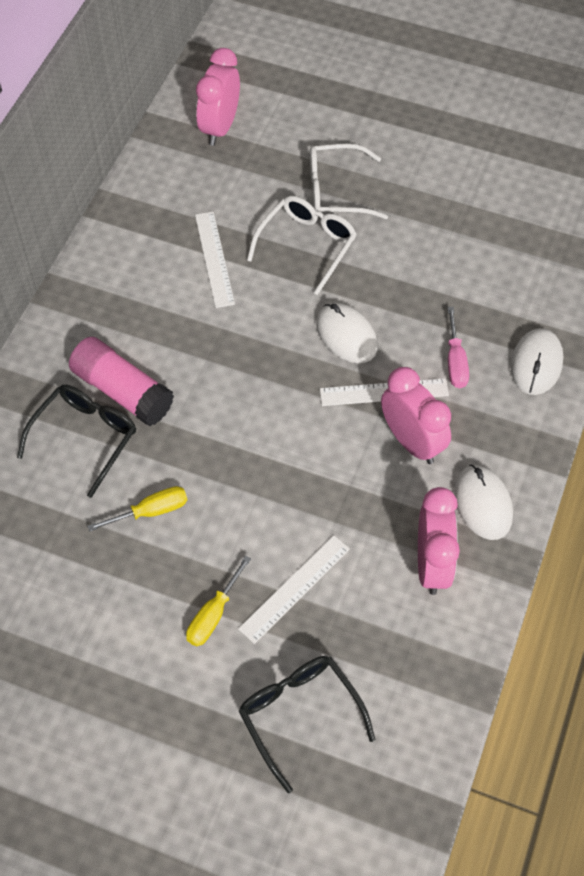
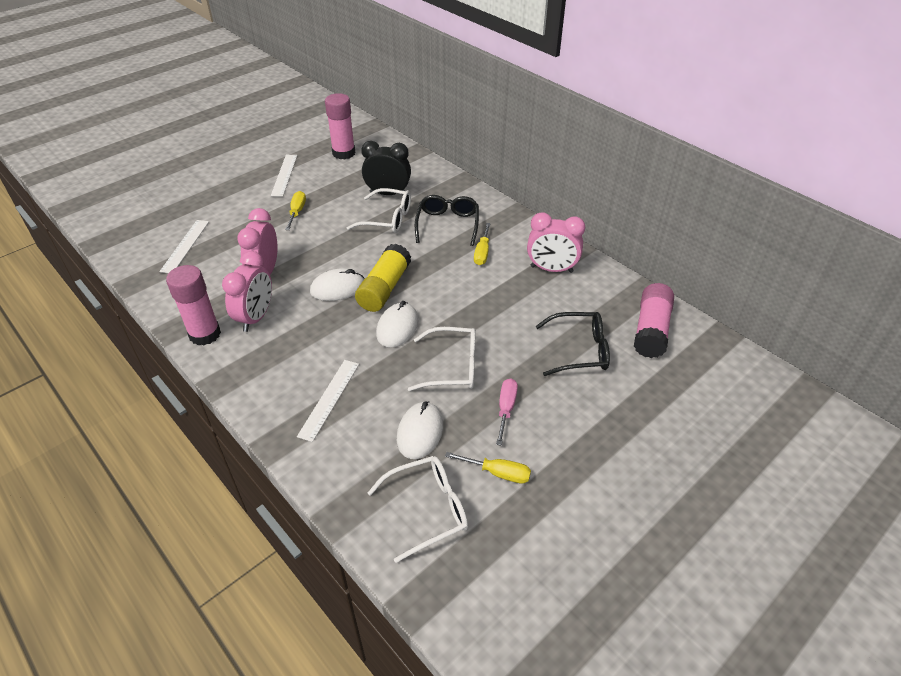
black clock: 0 -> 1
pink glue stick: 1 -> 3
white glasses: 2 -> 3
yellow glue stick: 0 -> 1
yellow screwdriver: 2 -> 3

